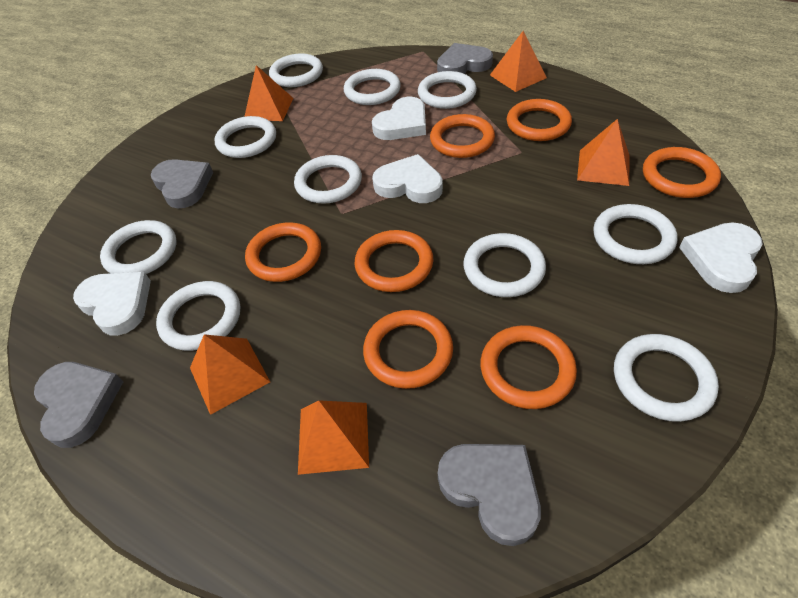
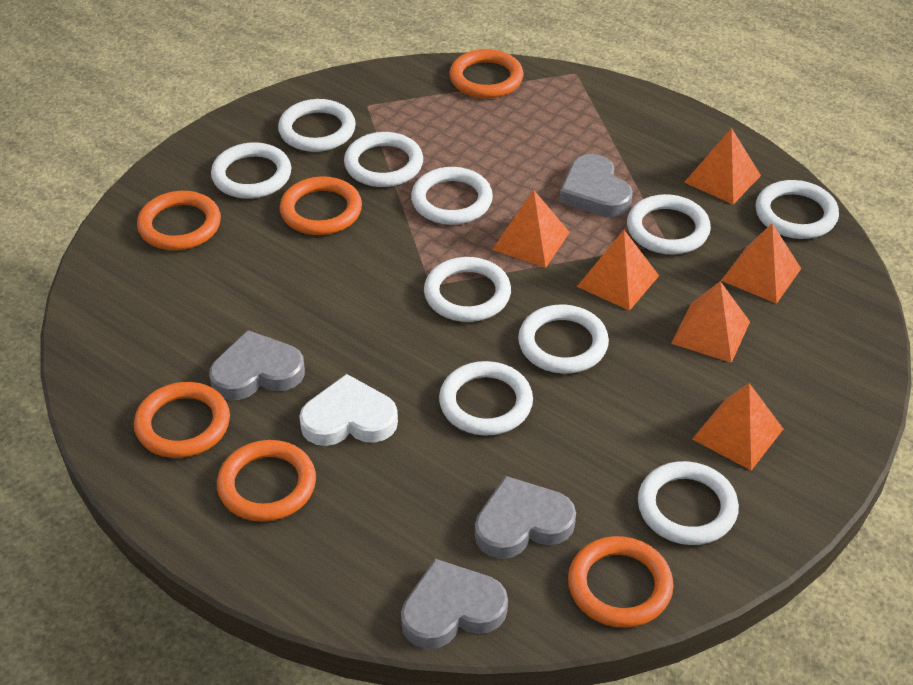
orange pyramid: 5 -> 6
orange ring: 7 -> 6
white heart: 4 -> 1

